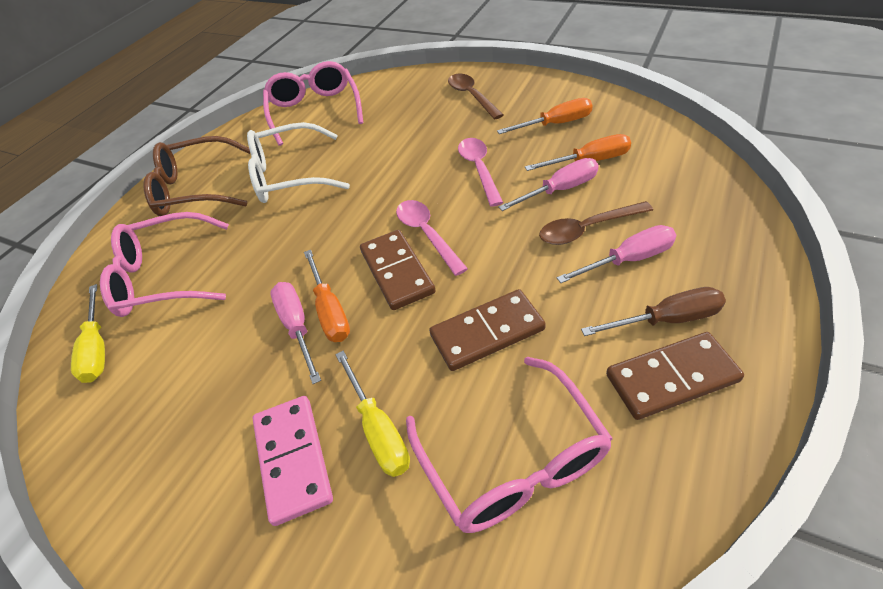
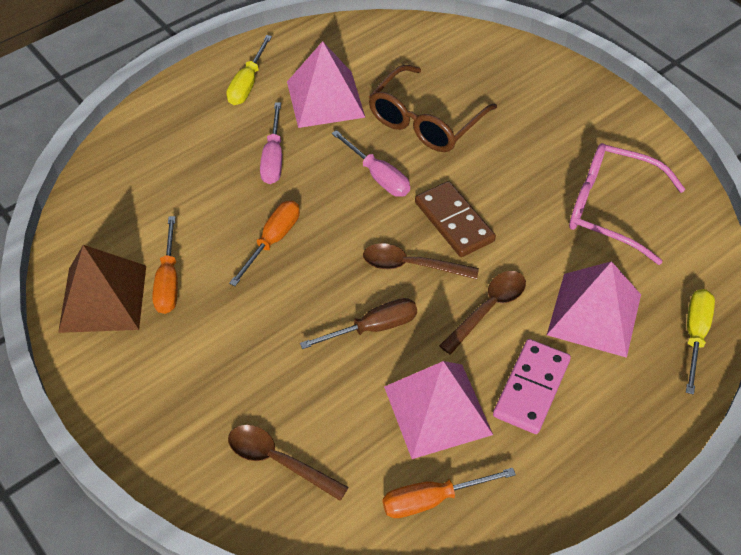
brown domino: 3 -> 1
brown pyramid: 0 -> 1
brown spoon: 2 -> 3
pink glasses: 3 -> 1
pink pyramid: 0 -> 3
pink screwdriver: 3 -> 2
pink spoon: 2 -> 0
white glasses: 1 -> 0

